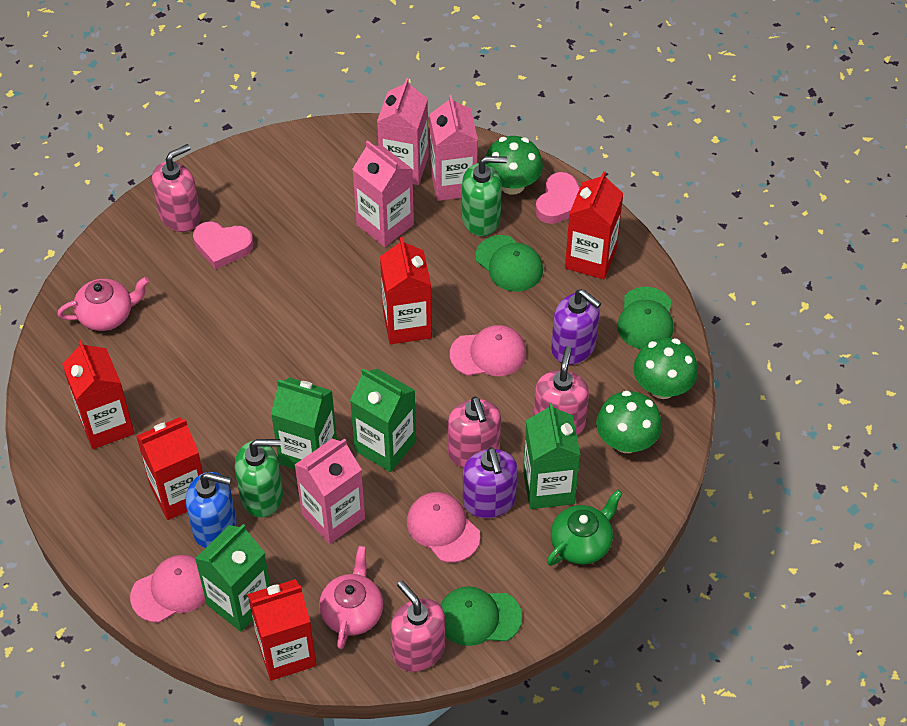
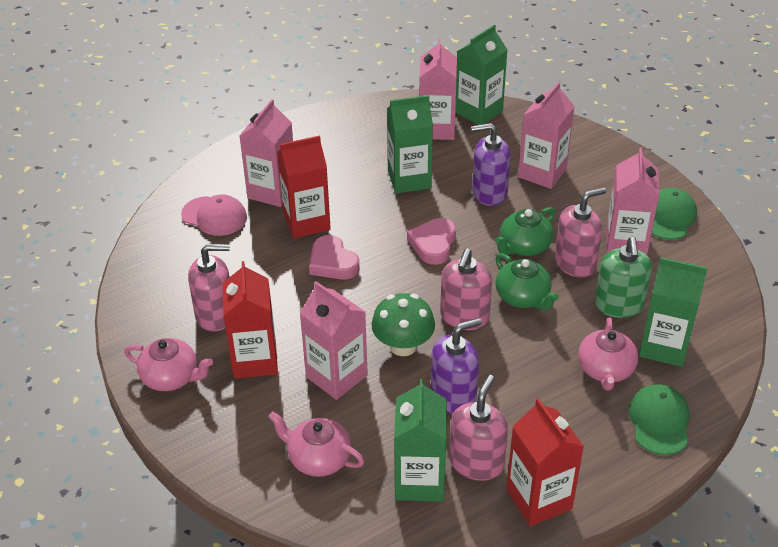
blue soap dispenser: 1 -> 0
green cap: 3 -> 2
green mushroom: 3 -> 1
green soap dispenser: 2 -> 1
green teapot: 1 -> 2
pink cap: 3 -> 1
pink carton: 4 -> 5
pink teapot: 2 -> 3
red carton: 5 -> 3

